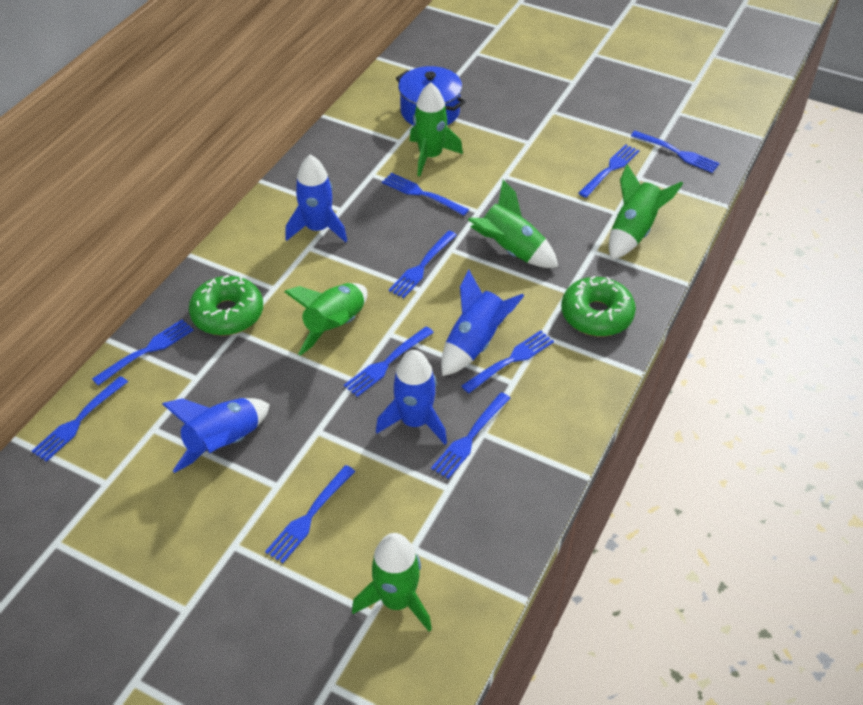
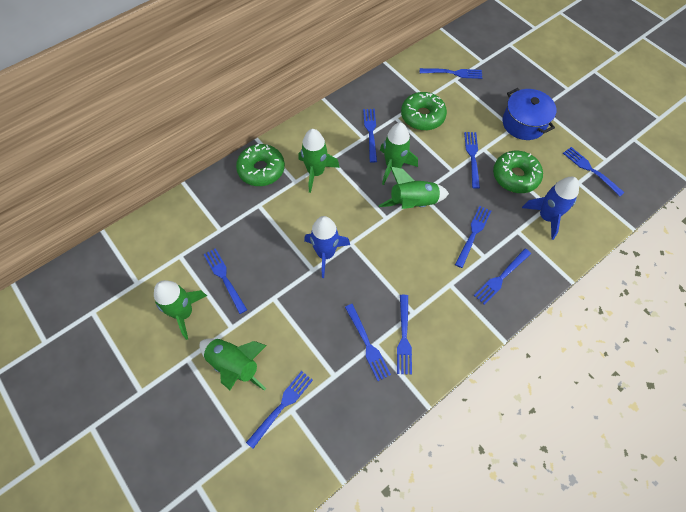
blue rocket: 4 -> 2
green donut: 2 -> 3

